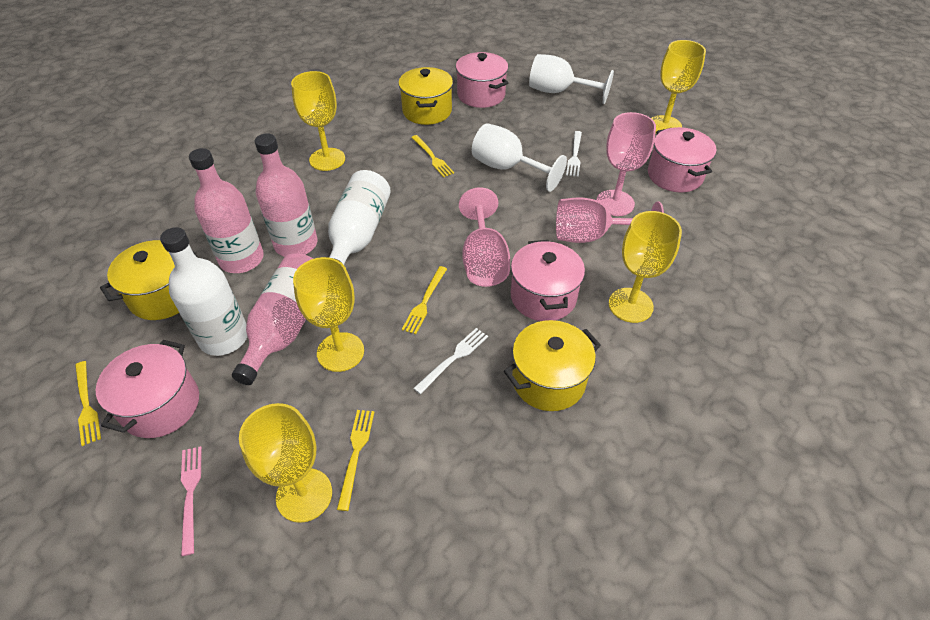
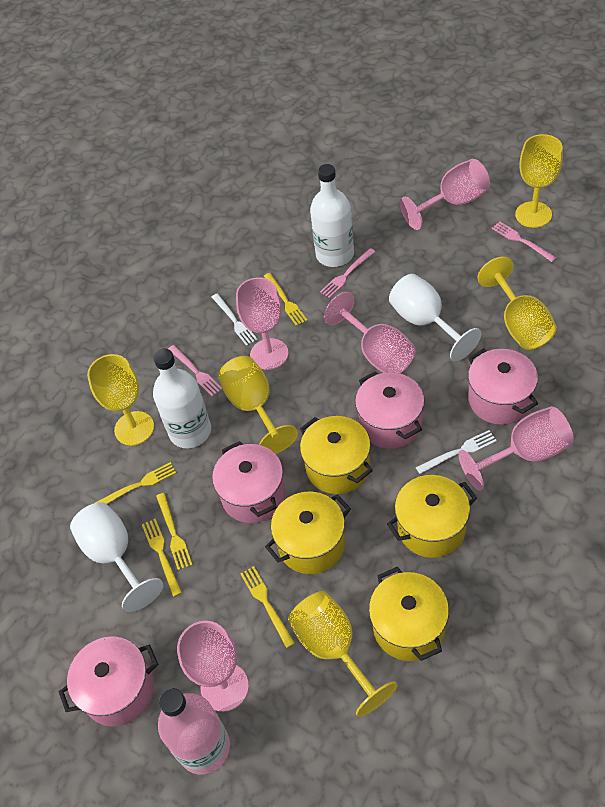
pink bottle: 3 -> 1
pink fork: 1 -> 3
pink goblet: 3 -> 5
yellow fork: 4 -> 5
yellow pot: 3 -> 4

